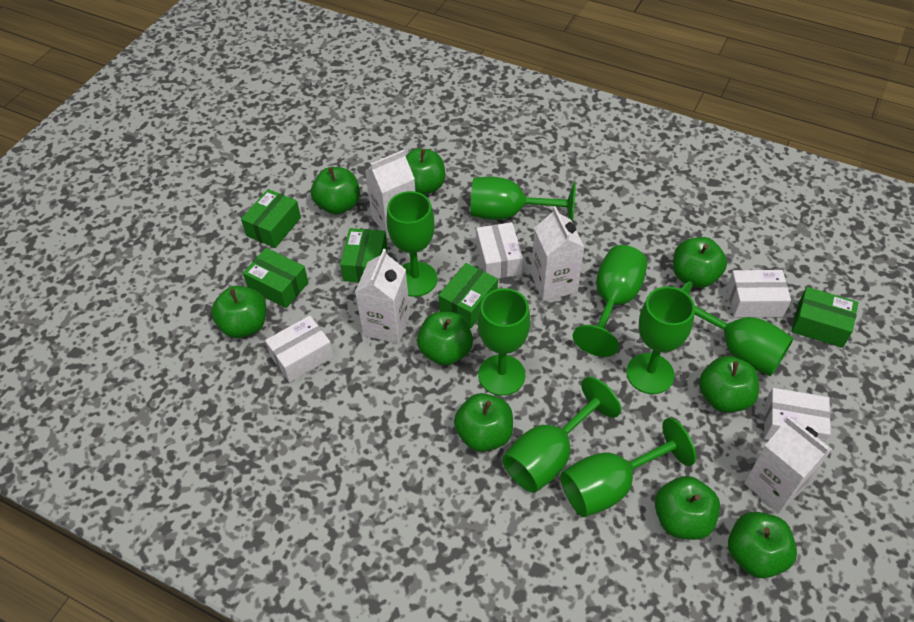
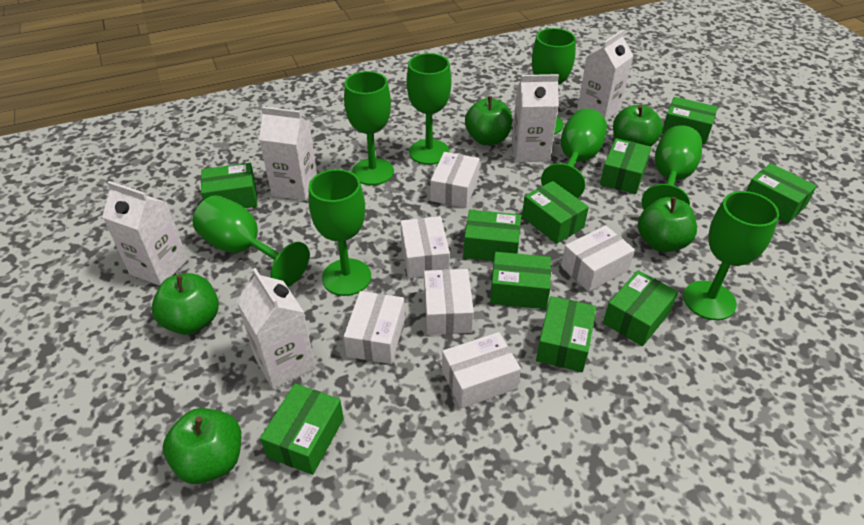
green apple: 9 -> 5
green box: 5 -> 10
white box: 4 -> 6
white carton: 4 -> 5

